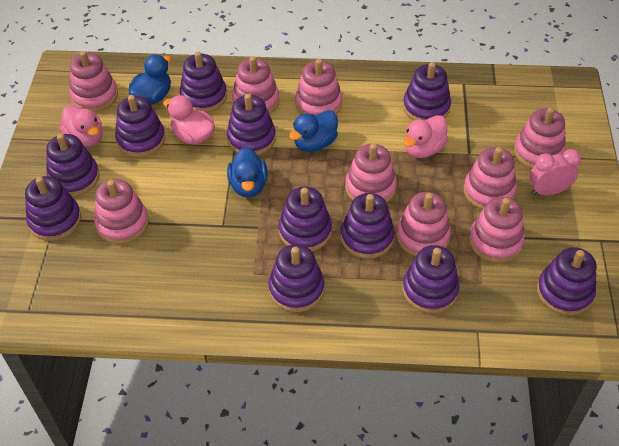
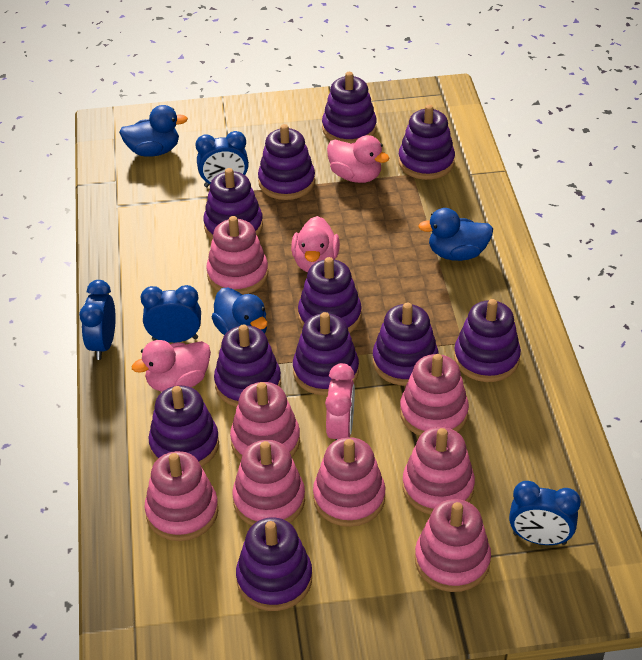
blue clock: 0 -> 4
pink stacking toy: 9 -> 8

